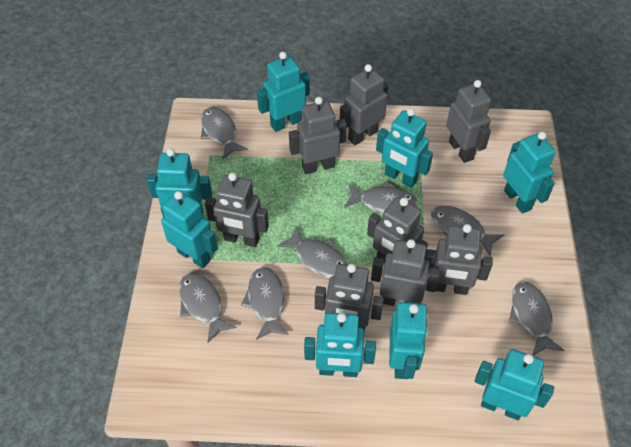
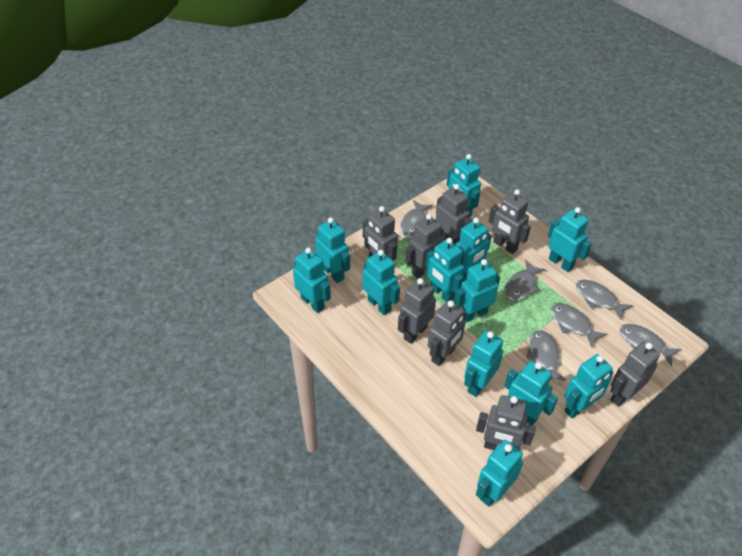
grey fish: 7 -> 6
turquoise robot: 8 -> 12

